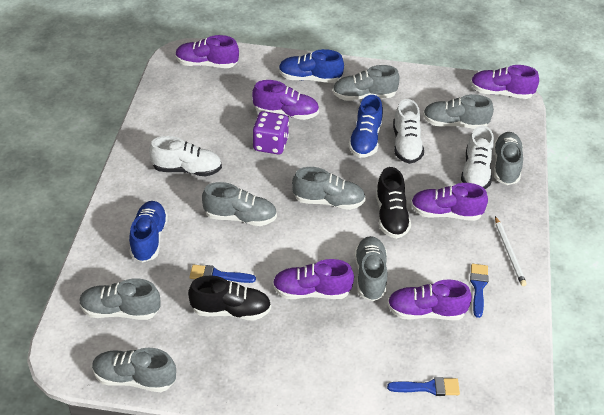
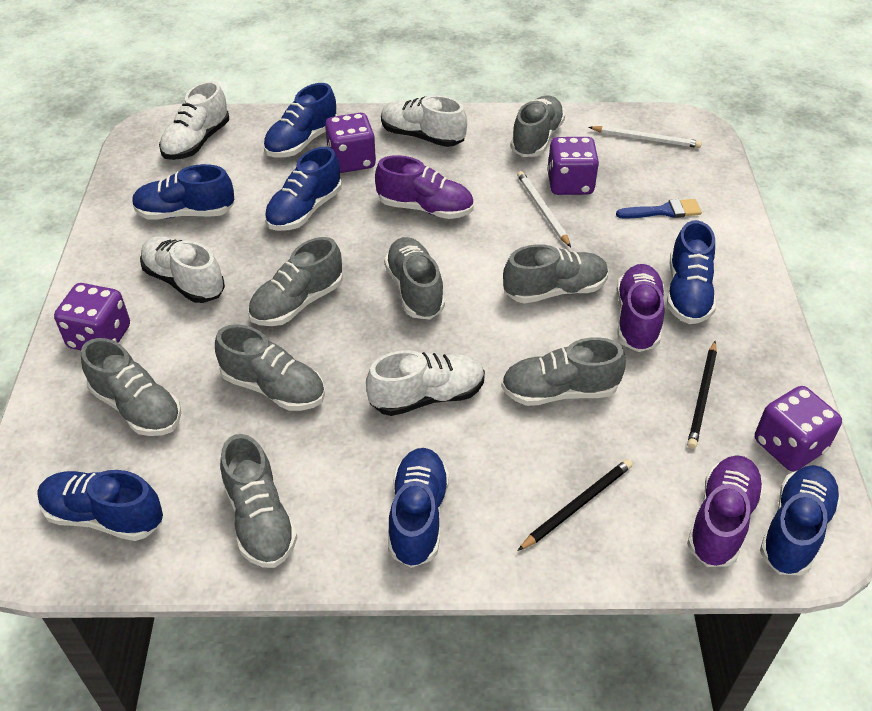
black pencil: 0 -> 2
black shoe: 2 -> 0
blue brush: 3 -> 1
blue shoe: 3 -> 7
purple dice: 1 -> 4
purple shoe: 6 -> 3
white pencil: 1 -> 2
white shoe: 3 -> 4

